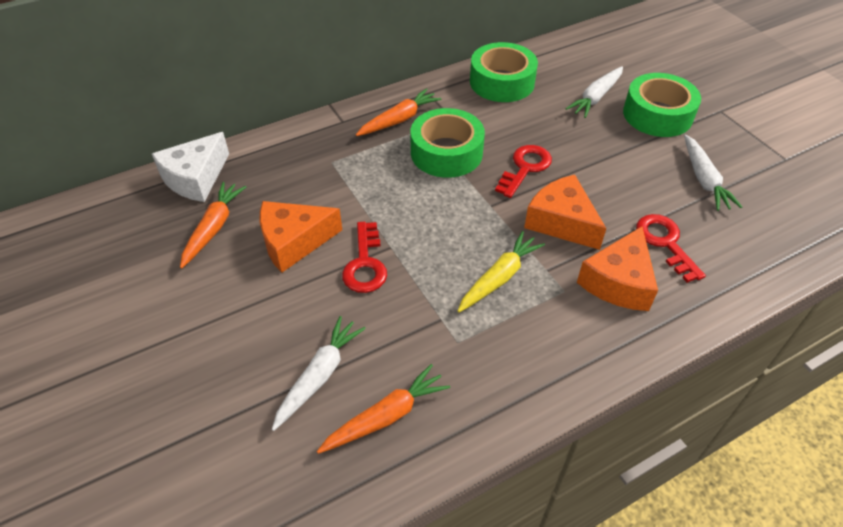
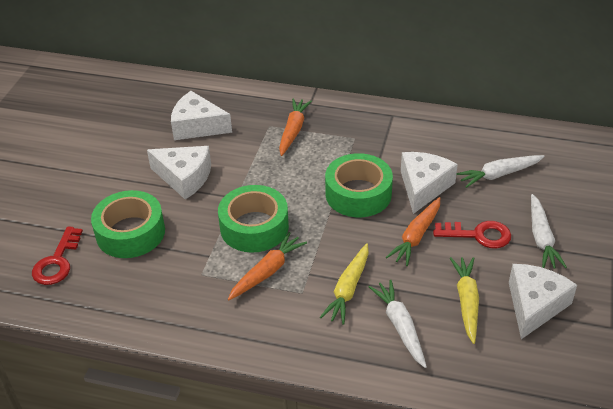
orange cheese: 3 -> 0
red key: 3 -> 2
white cheese: 1 -> 4
yellow carrot: 1 -> 2

